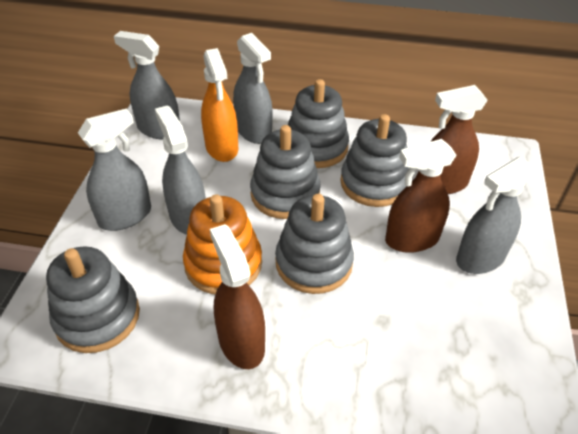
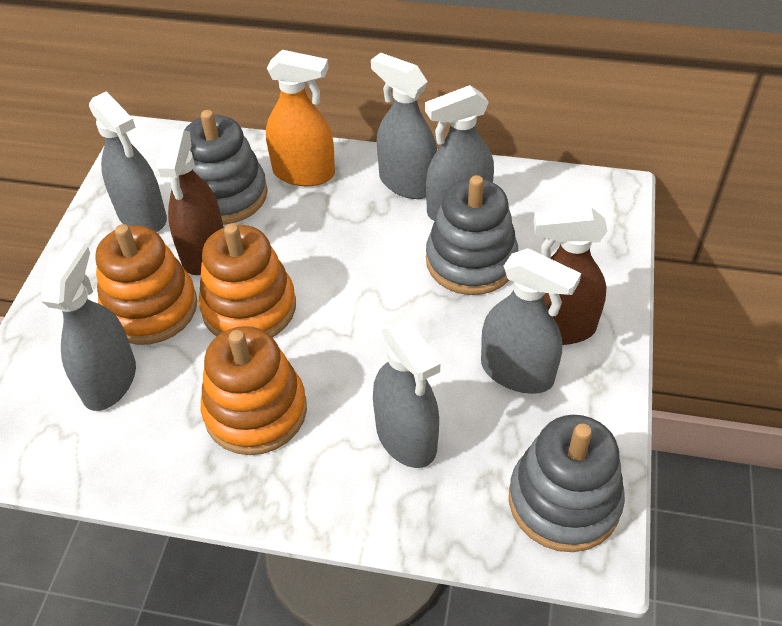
brown spray bottle: 3 -> 2
grey spray bottle: 5 -> 6
grey stacking toy: 5 -> 3
orange stacking toy: 1 -> 3

